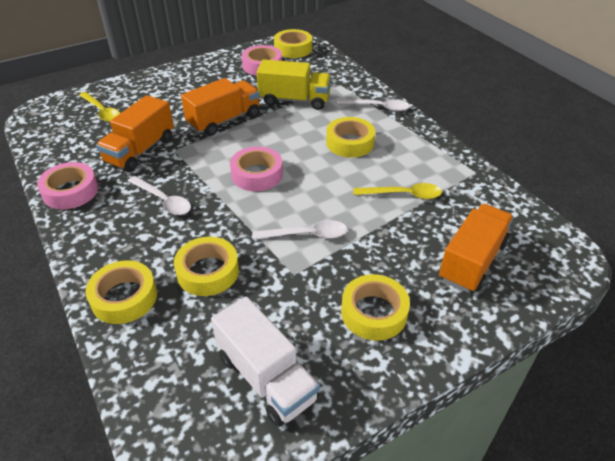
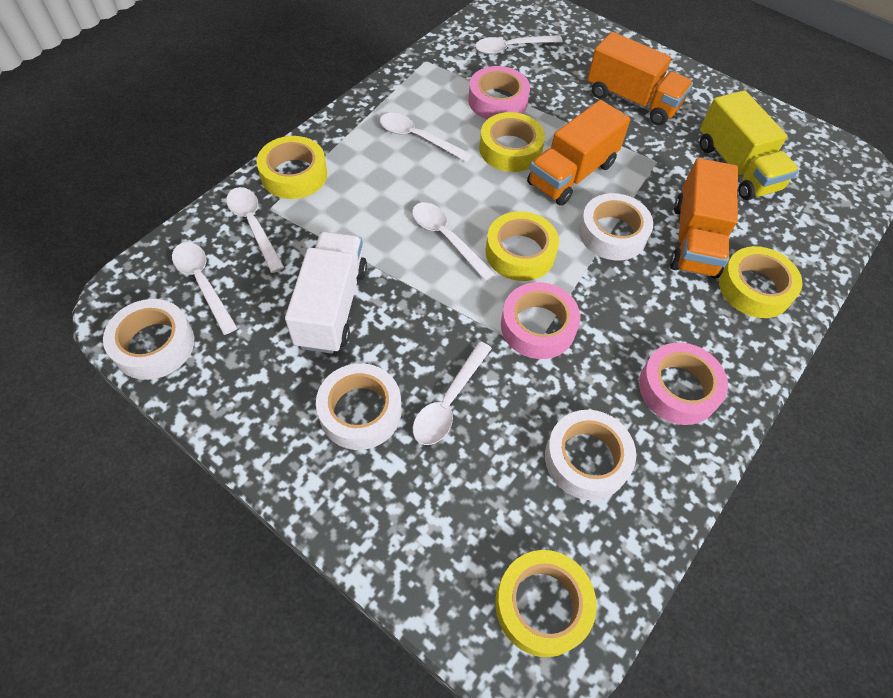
white spoon: 3 -> 6
white tape: 0 -> 4
yellow spoon: 2 -> 0

